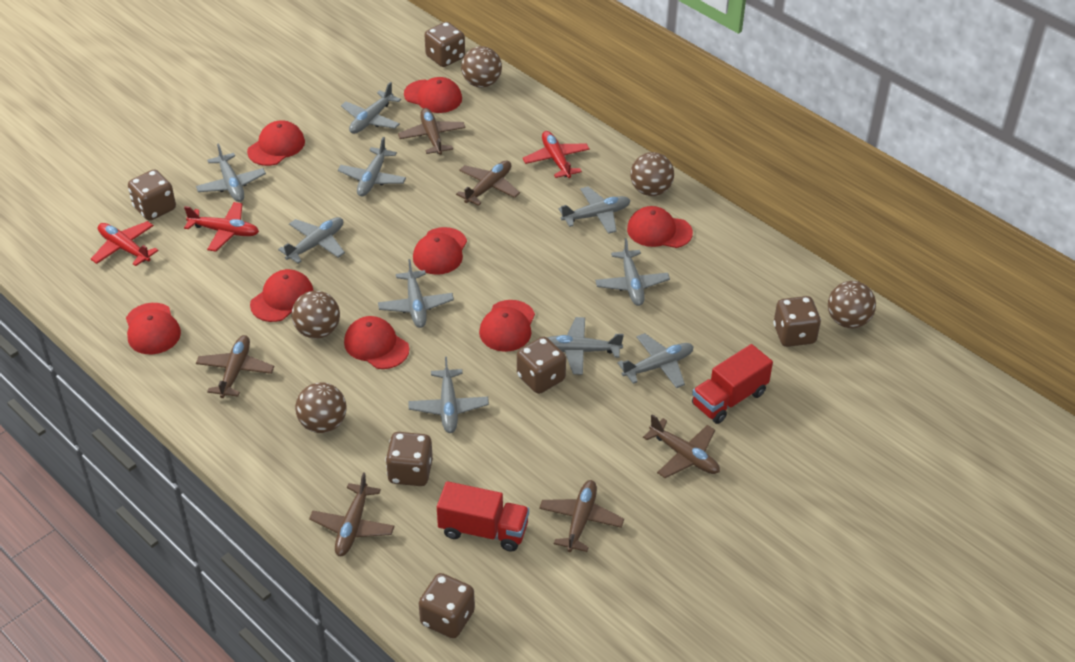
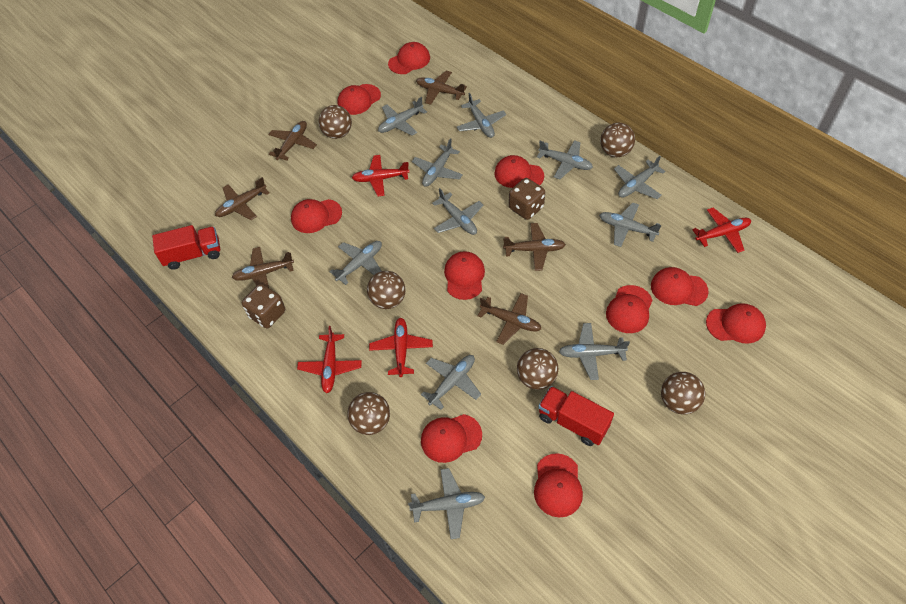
brown ball: 5 -> 6
brown dice: 6 -> 2
grey plane: 10 -> 11
red cap: 8 -> 10
red plane: 3 -> 4

